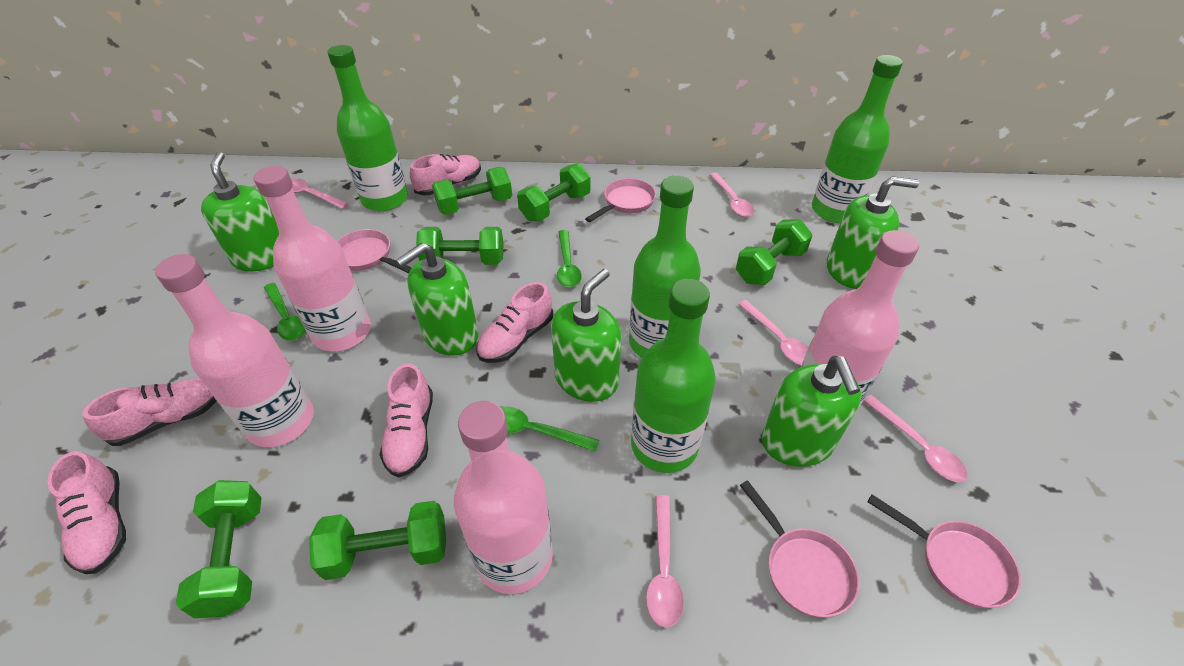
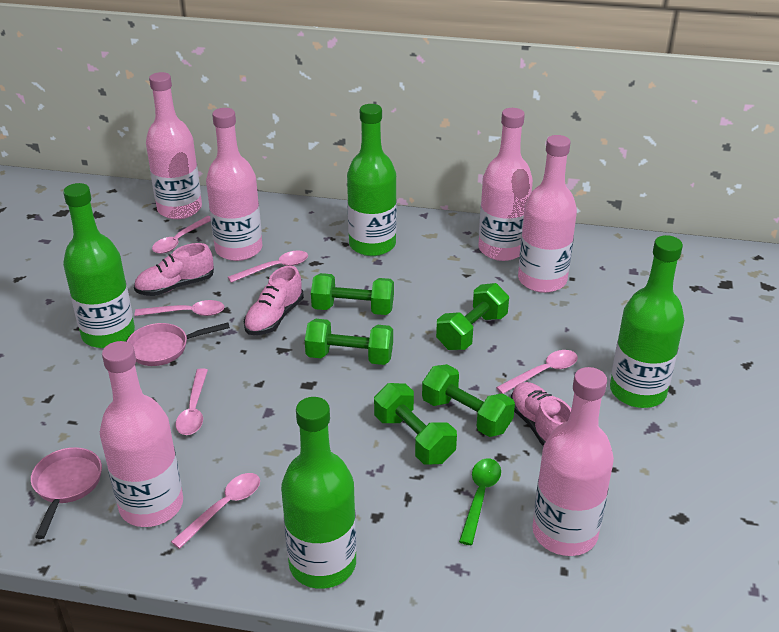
green dumbbell: 6 -> 5
green soap dispenser: 5 -> 0
green spoon: 3 -> 1
pink bottle: 4 -> 6
pink pan: 4 -> 2
pink shoe: 5 -> 3
pink spoon: 5 -> 6

